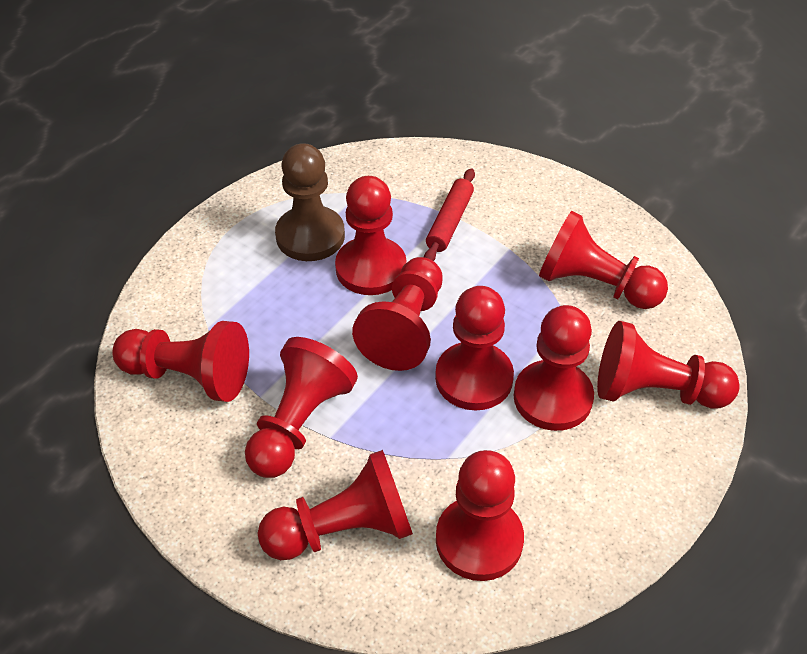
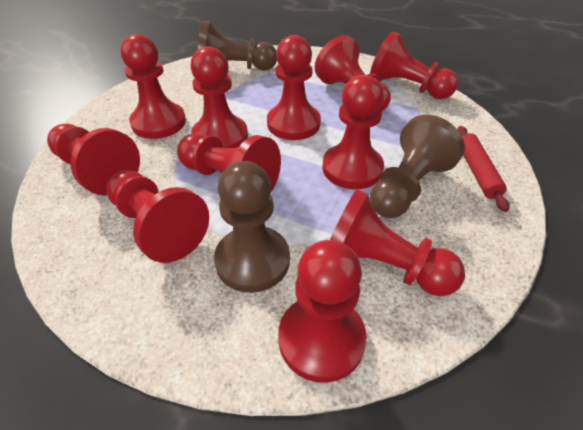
brown pawn: 1 -> 3
red pawn: 10 -> 11

